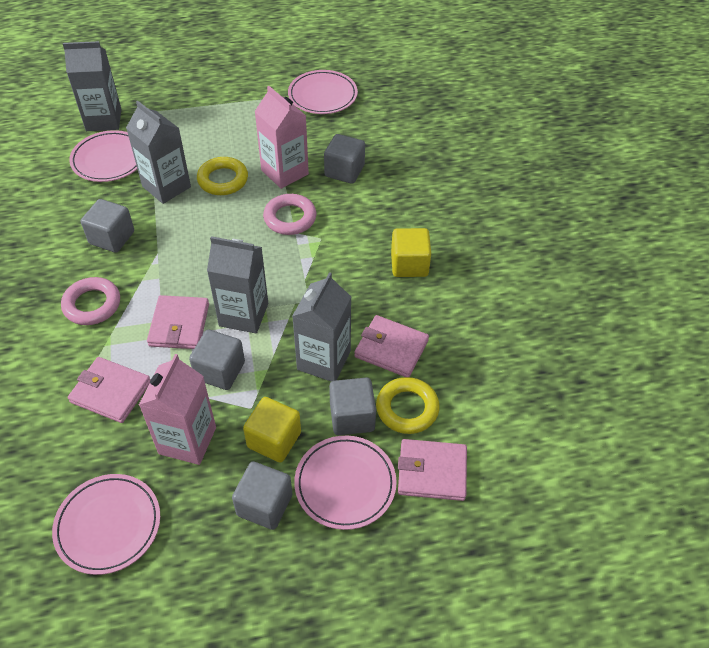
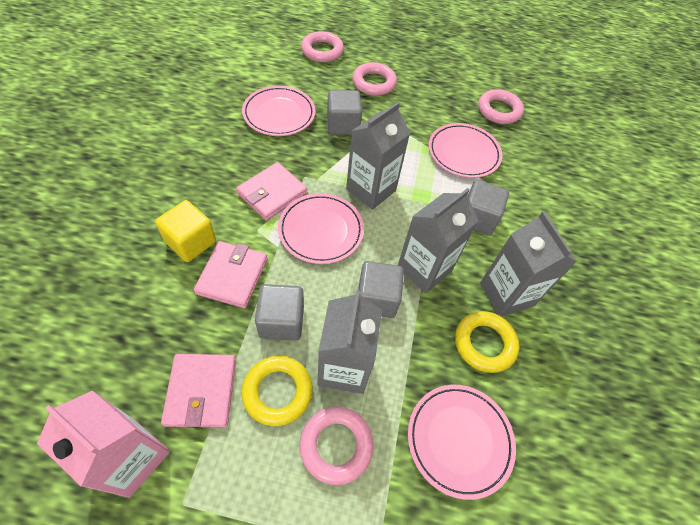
grey cube: 5 -> 4
pink carton: 2 -> 1
pink ring: 2 -> 4
pink wallet: 4 -> 3
yellow cube: 2 -> 1

